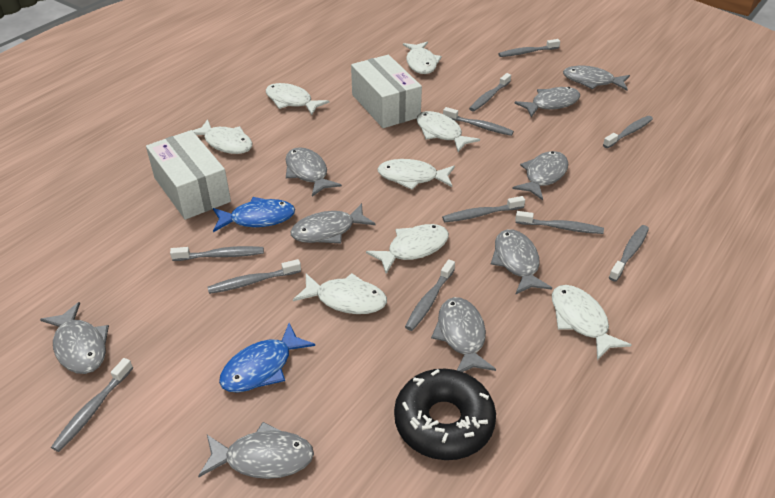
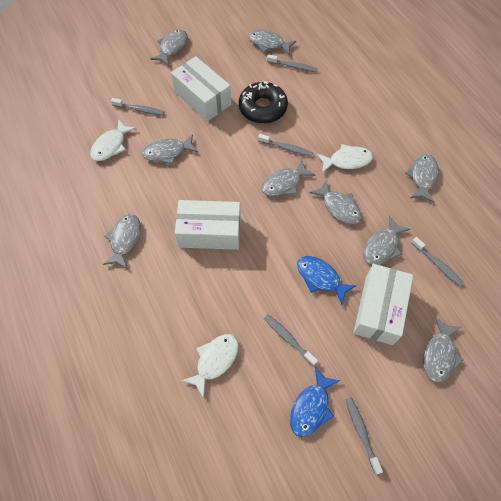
grey toothbrush: 11 -> 6
white box: 2 -> 3
white fish: 8 -> 3

